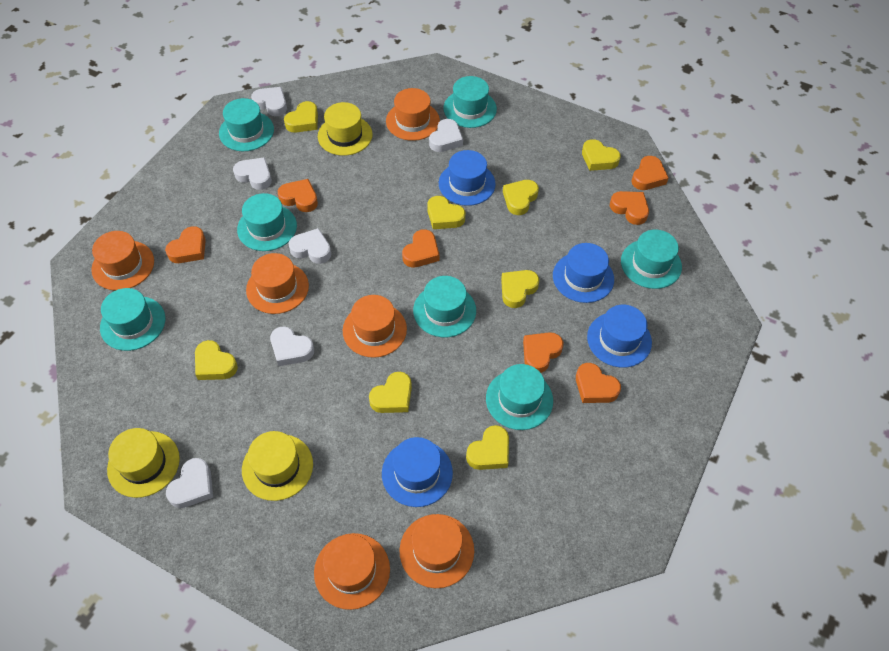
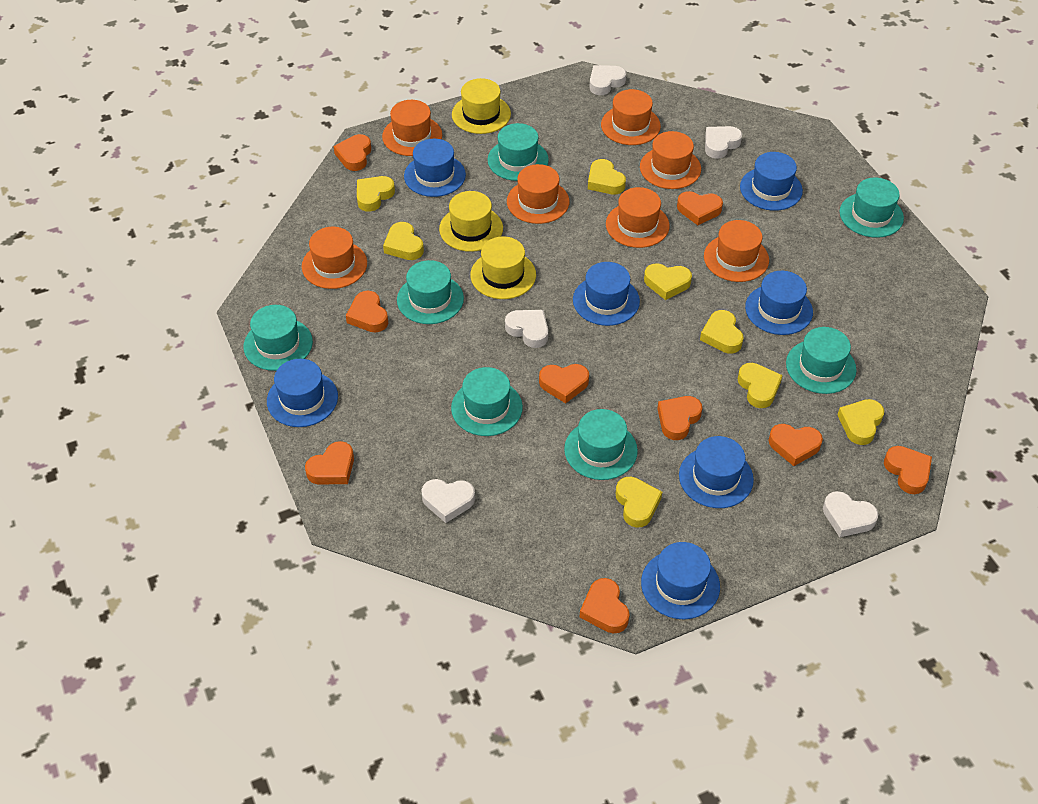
blue hat: 4 -> 7
orange hat: 6 -> 7
orange heart: 7 -> 9
white heart: 6 -> 5

